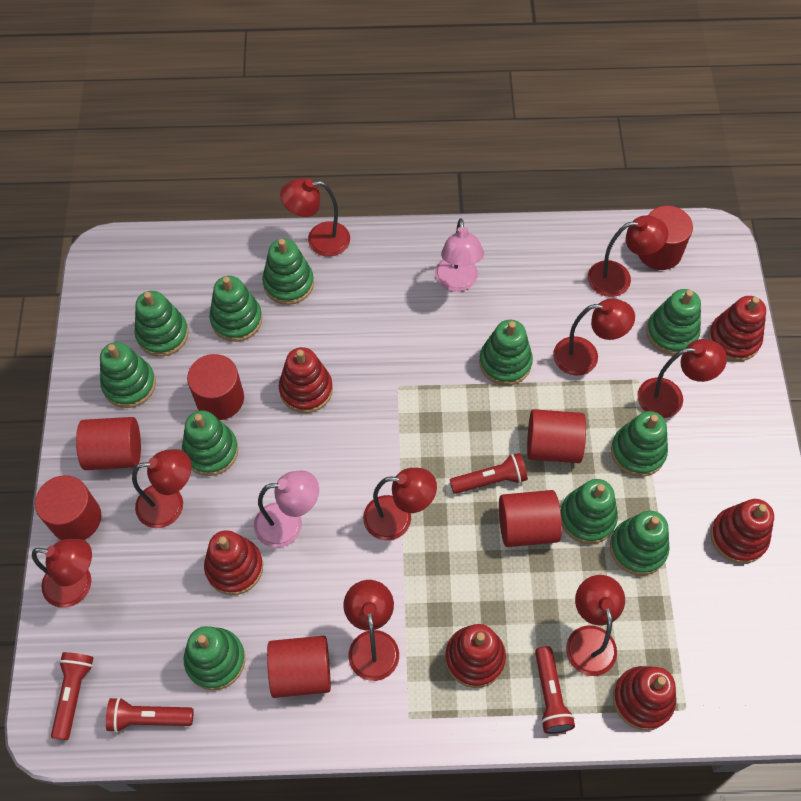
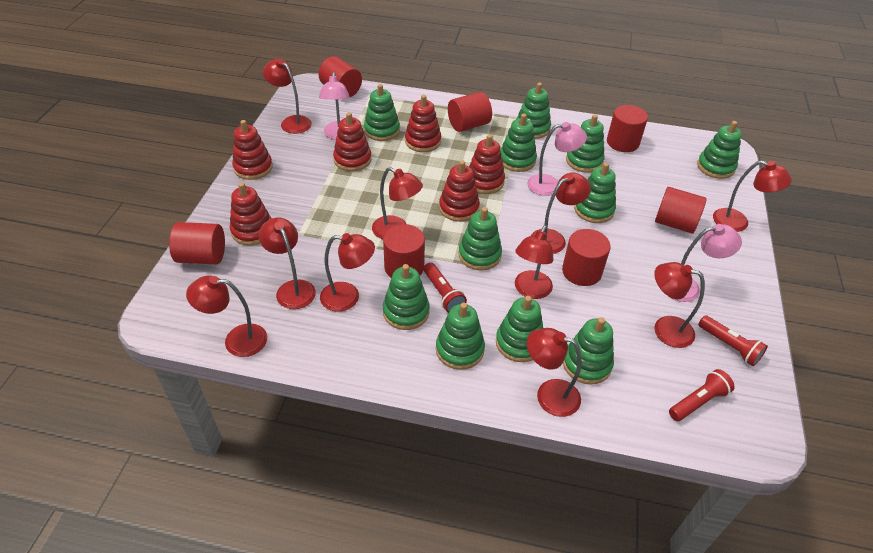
pink lamp: 2 -> 3
red flashlight: 4 -> 3
red lamp: 9 -> 10

